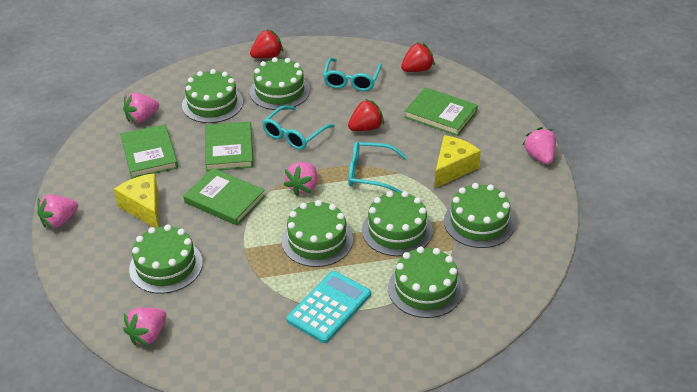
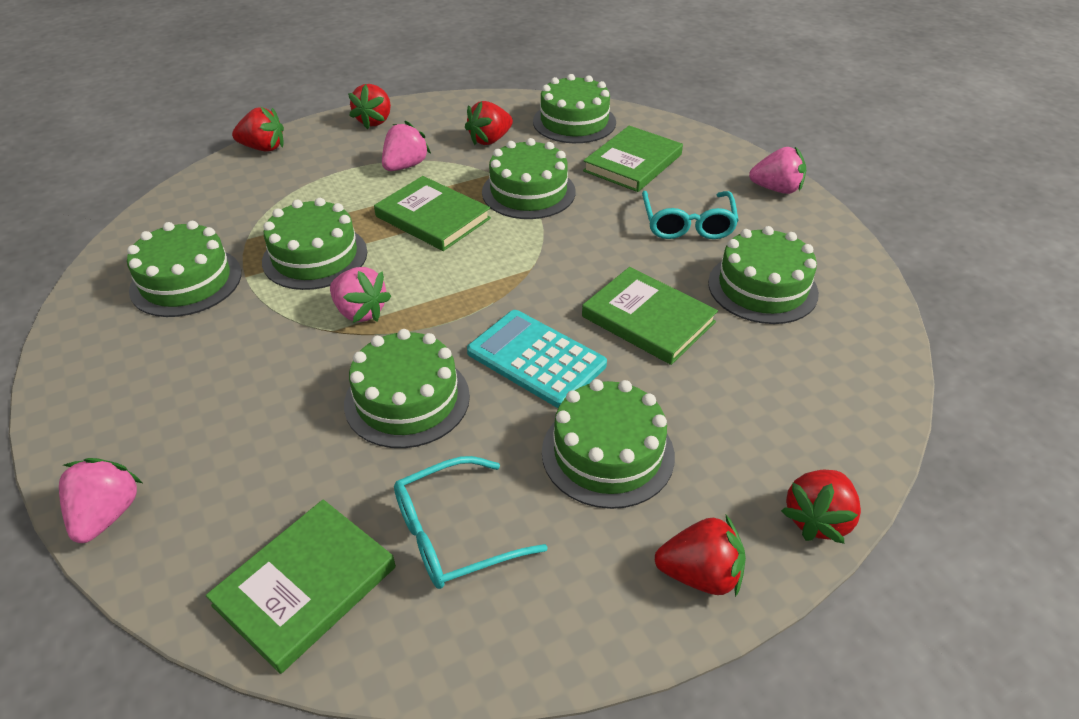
pink strawberry: 5 -> 4
red strawberry: 3 -> 5
turquoise glasses: 3 -> 2
yellow cheese: 2 -> 0

